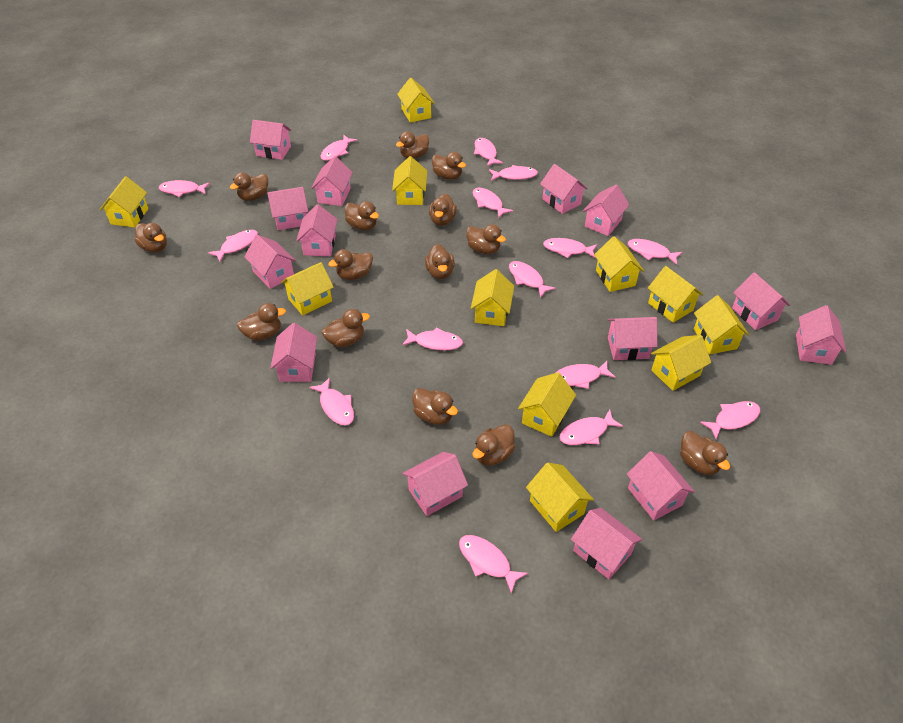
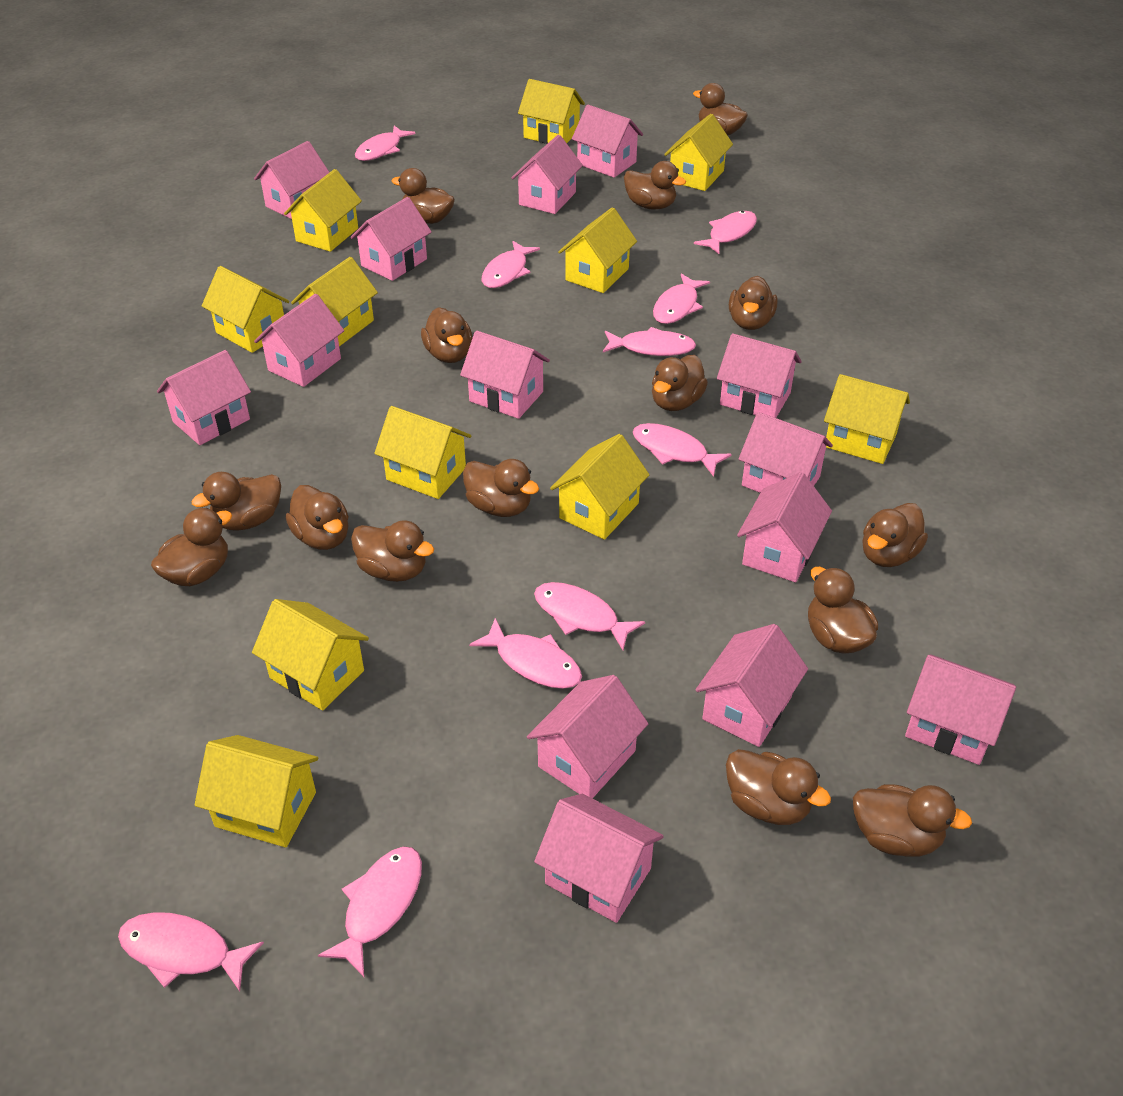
brown duck: 14 -> 15
pink fish: 15 -> 10

